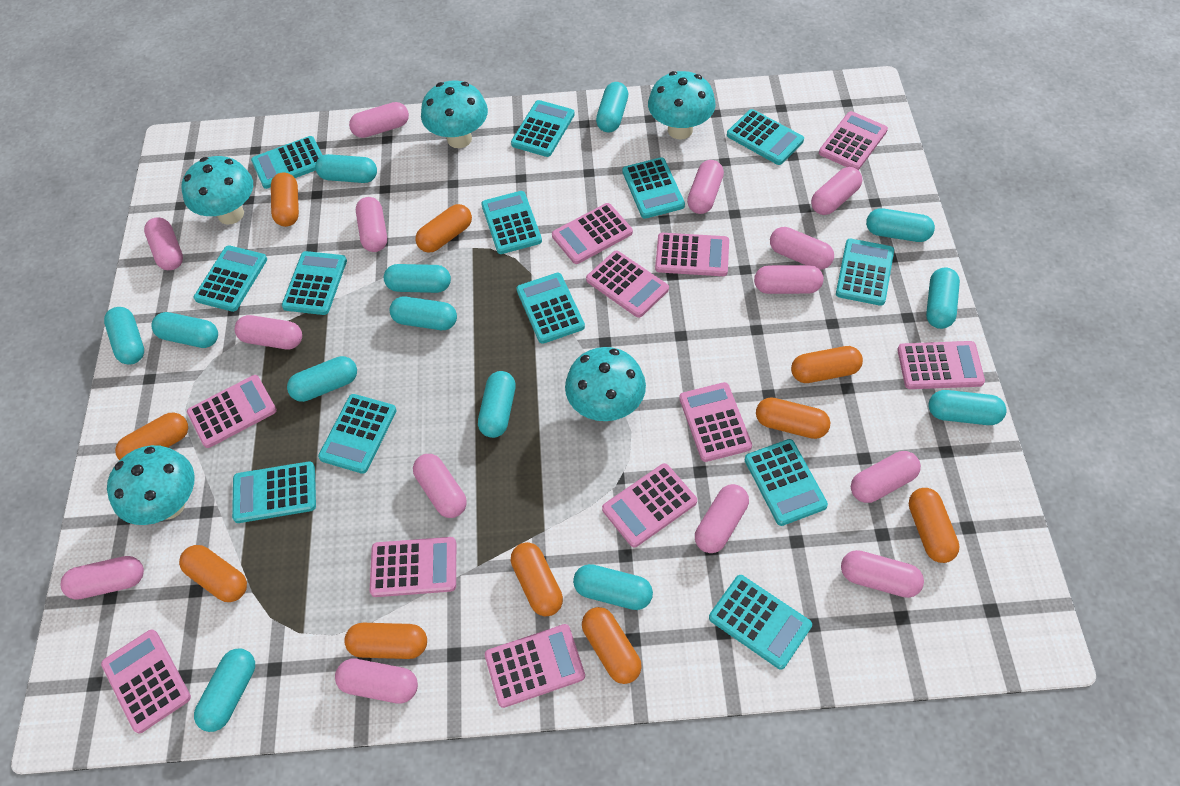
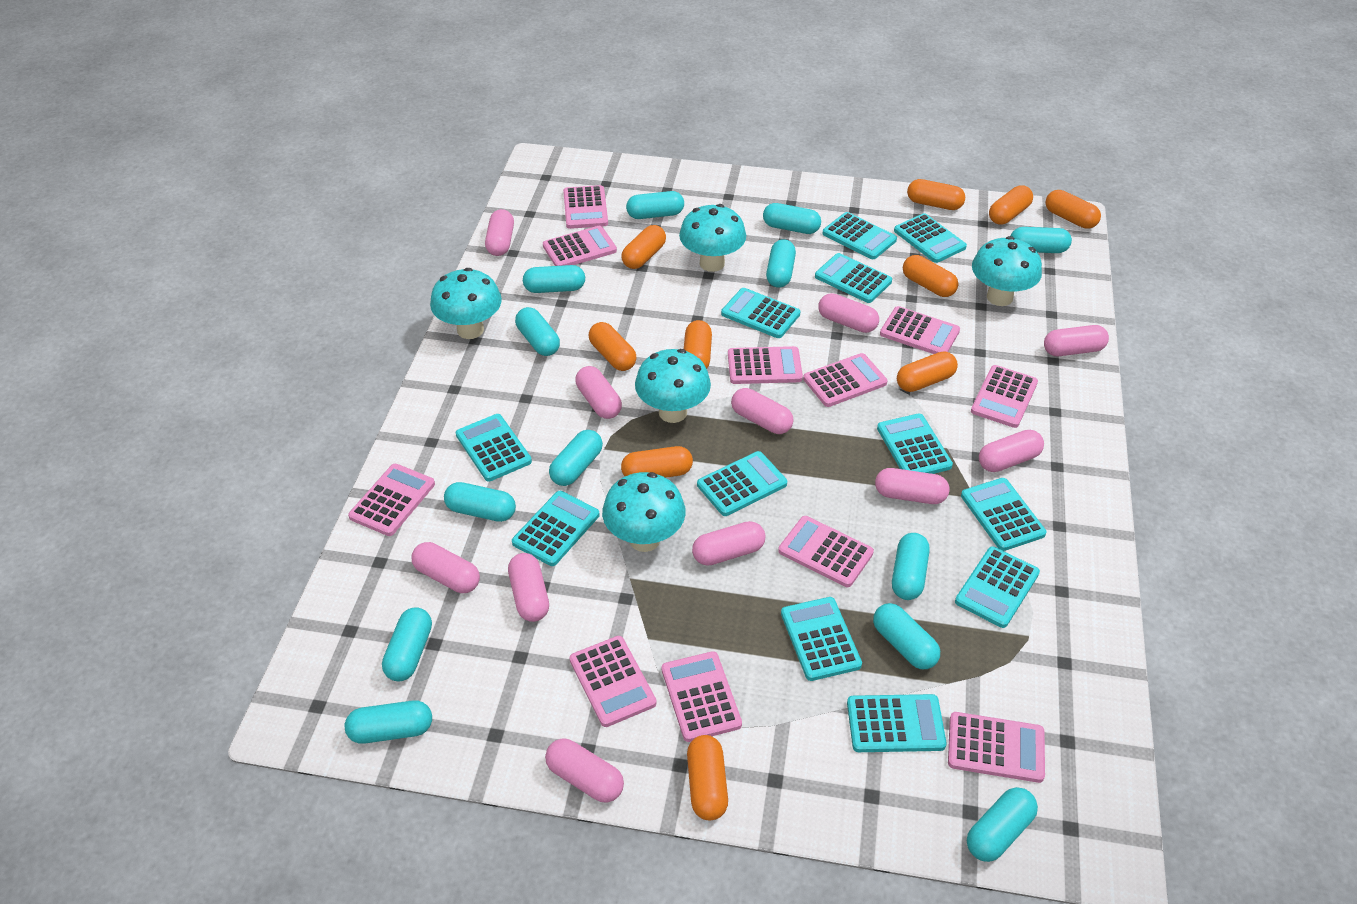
pink capsule: 14 -> 11
turquoise calculator: 13 -> 12

